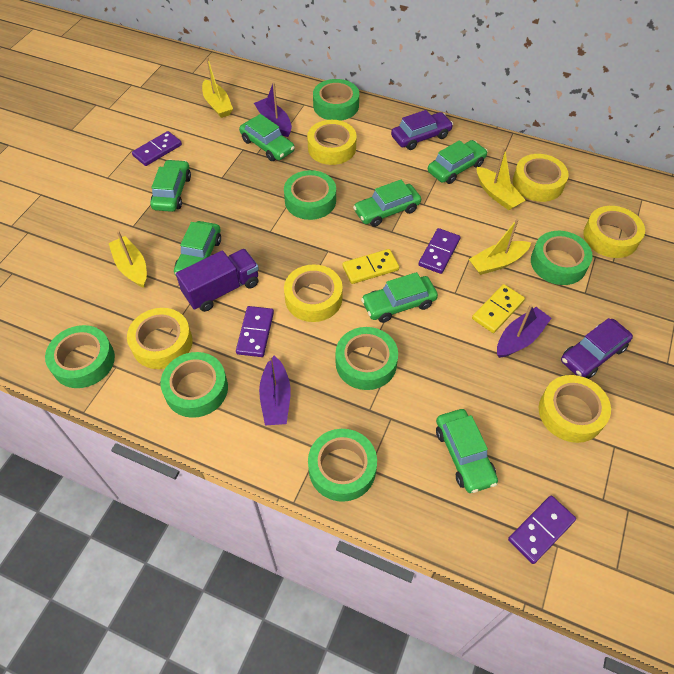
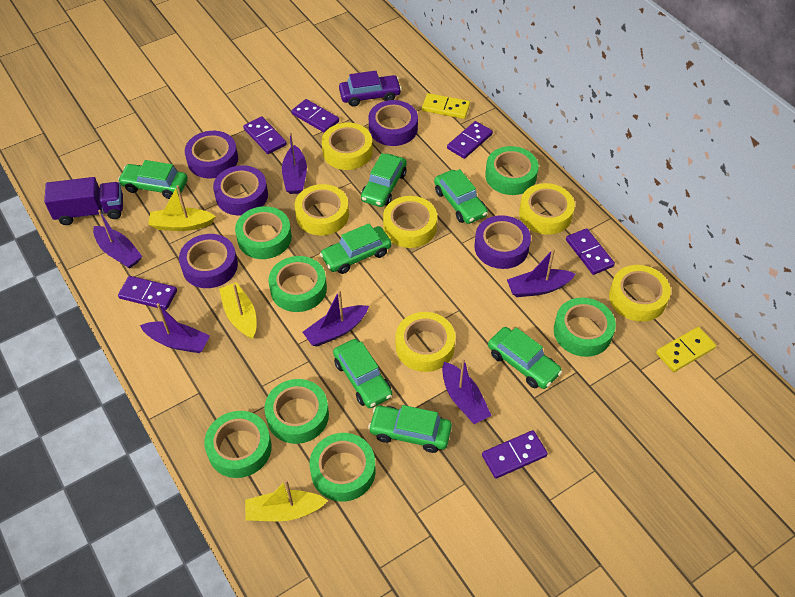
purple boat: 3 -> 6
purple car: 2 -> 1
purple domino: 4 -> 6
purple tape: 0 -> 5
yellow boat: 4 -> 3

